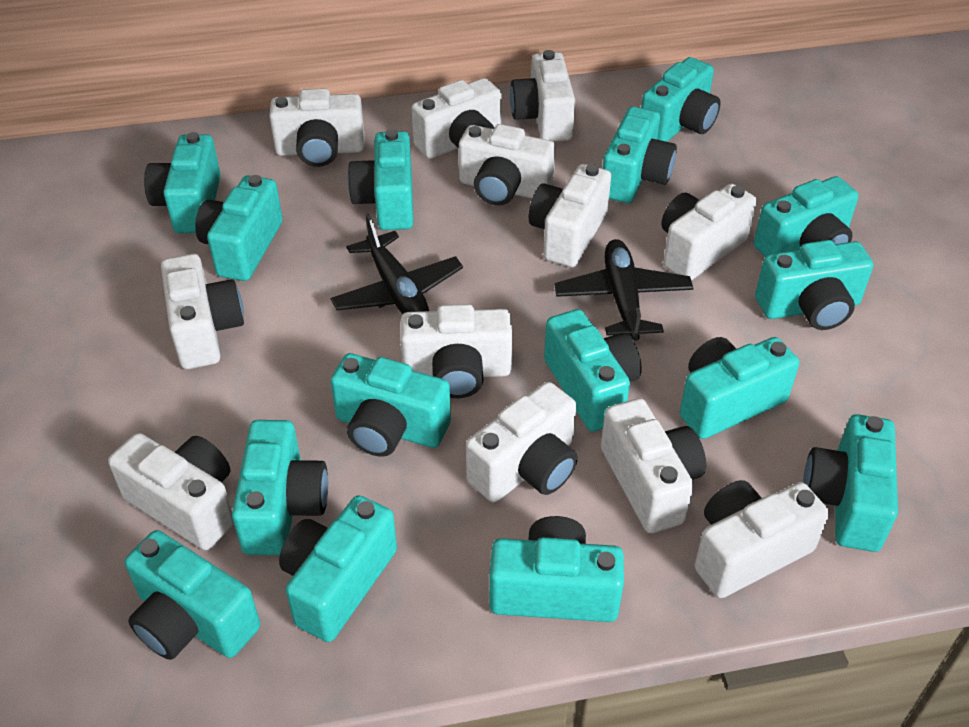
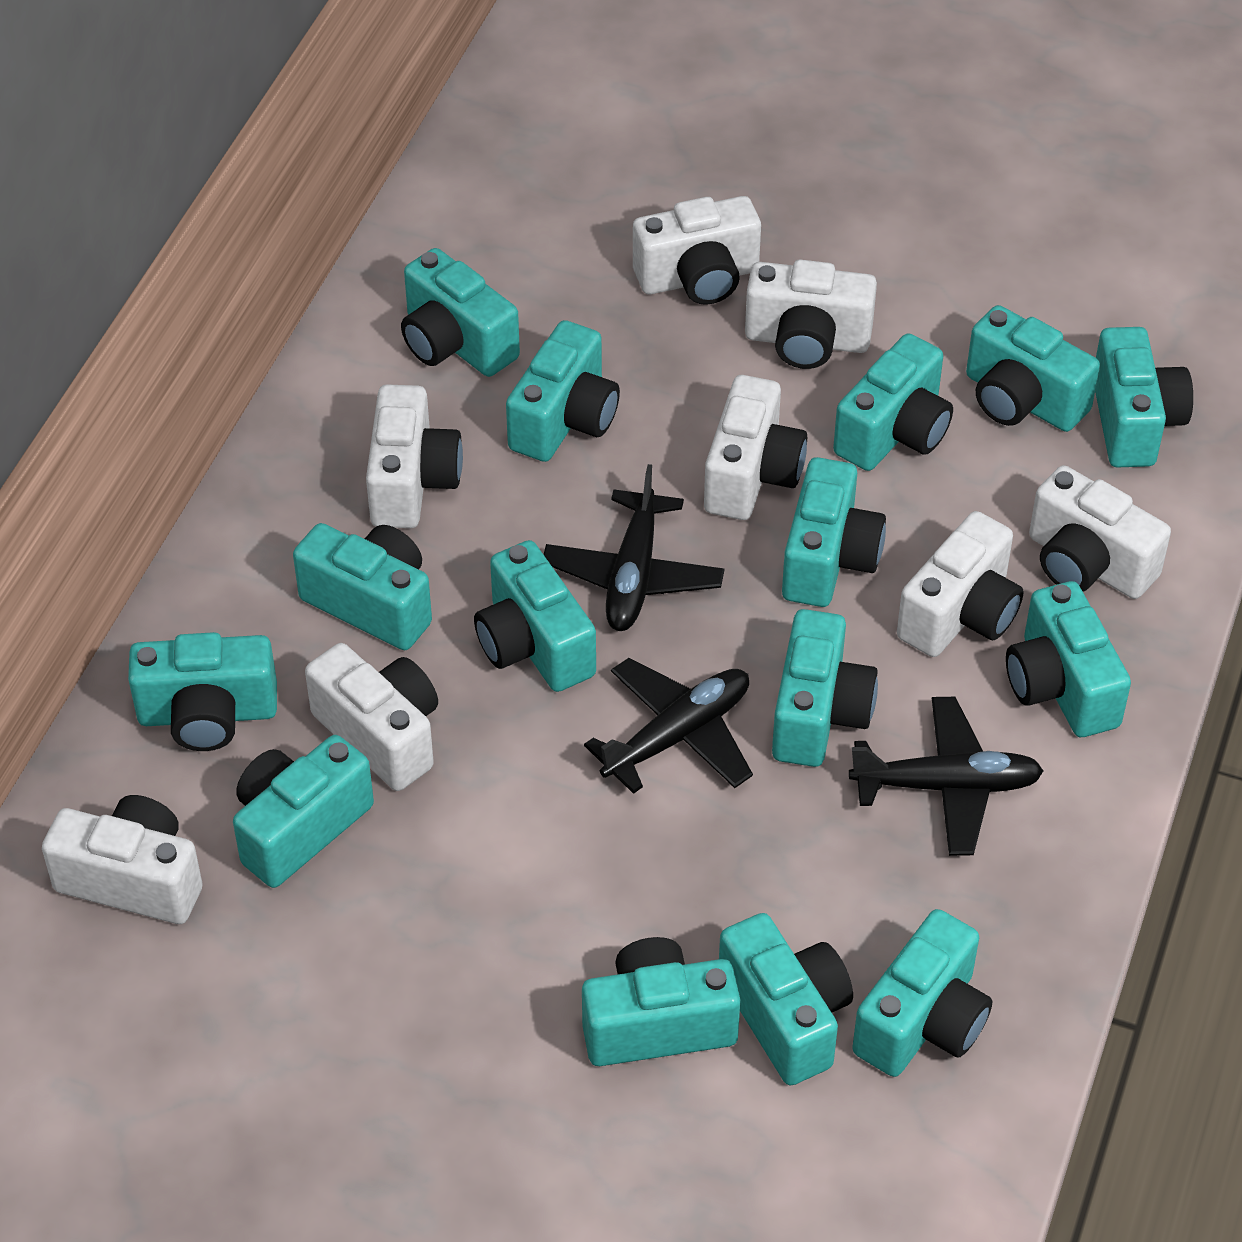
black plane: 2 -> 3
white camera: 12 -> 8

